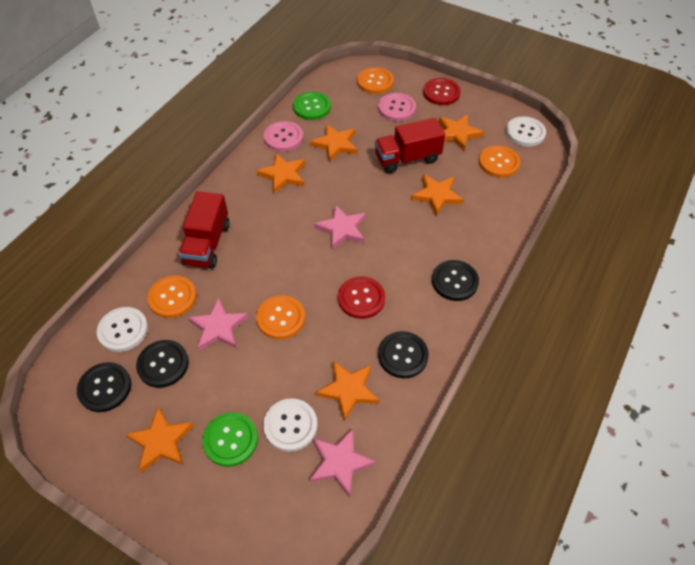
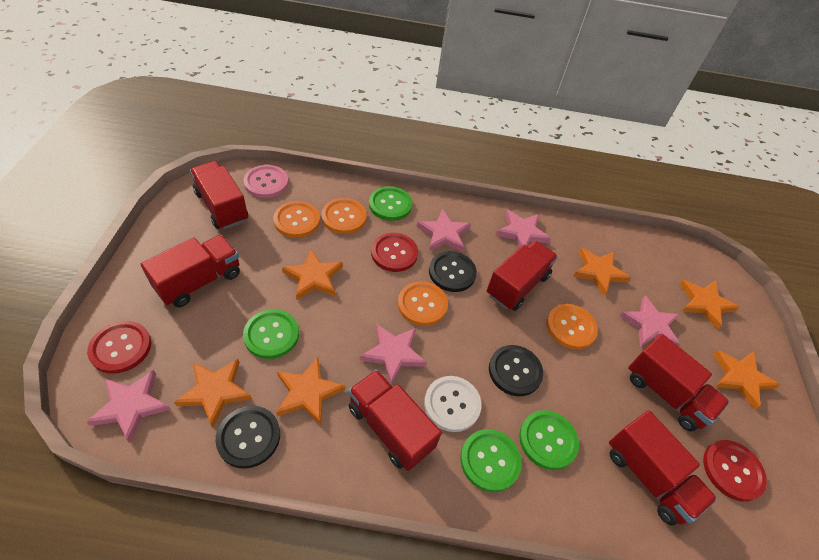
black button: 4 -> 3
green button: 2 -> 4
pink button: 2 -> 1
pink star: 3 -> 5
red button: 2 -> 3
red truck: 2 -> 6
white button: 3 -> 1

